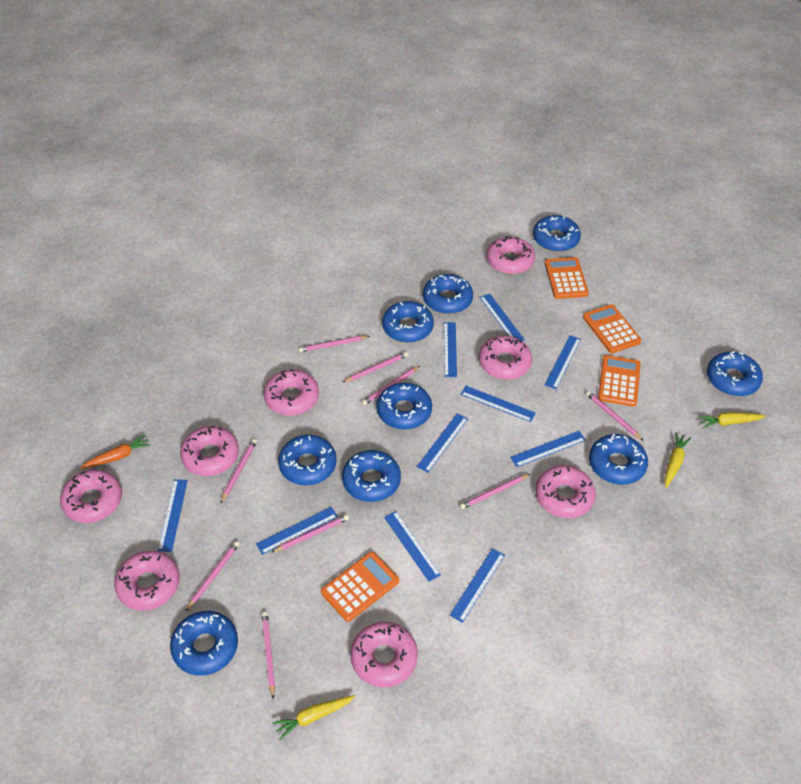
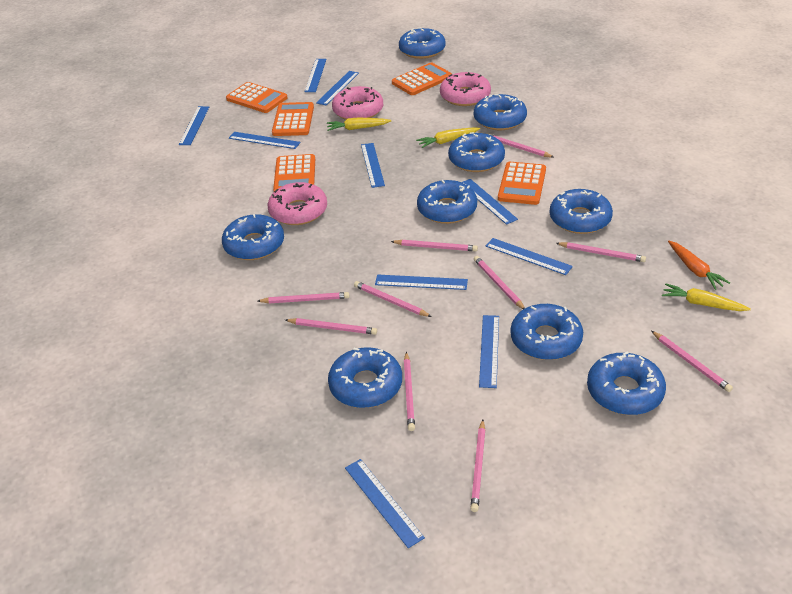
orange calculator: 4 -> 5
pink donut: 8 -> 3
pink pencil: 9 -> 10

